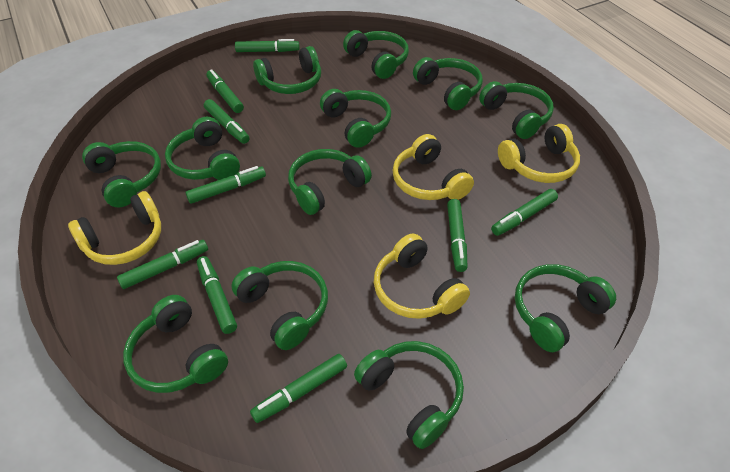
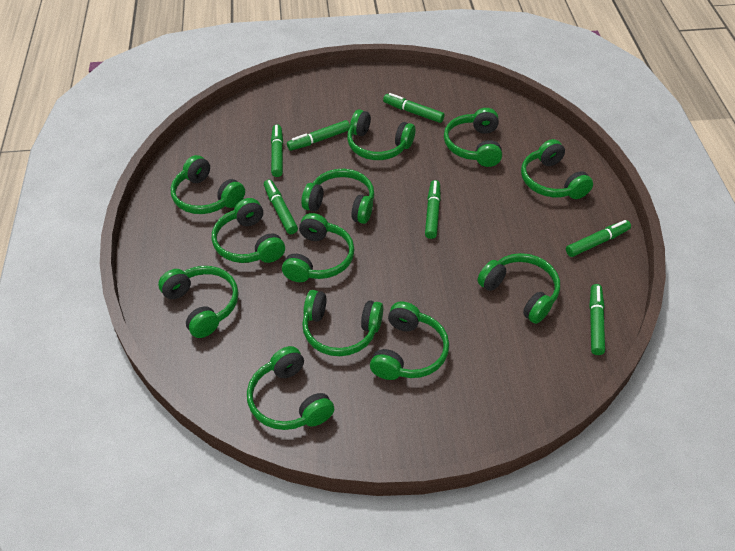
green marker: 9 -> 7
yellow headphones: 4 -> 0

